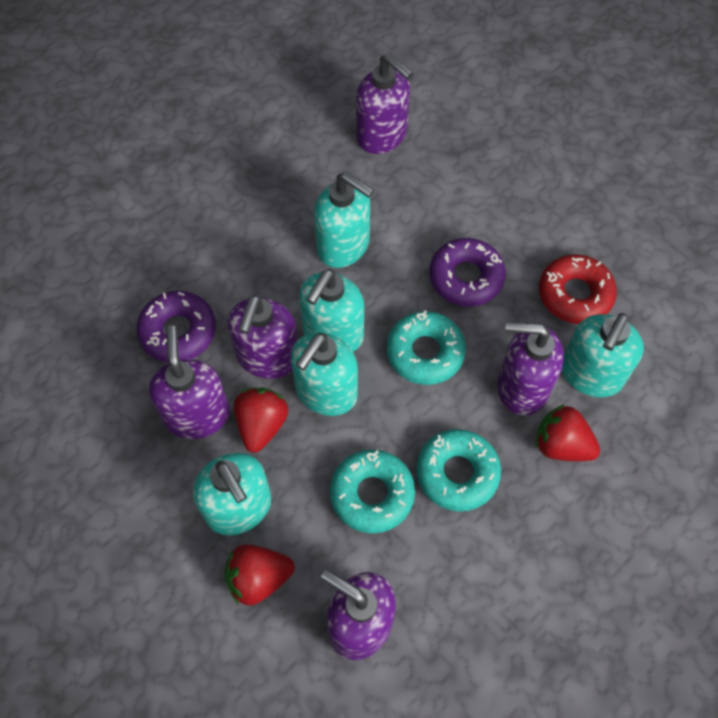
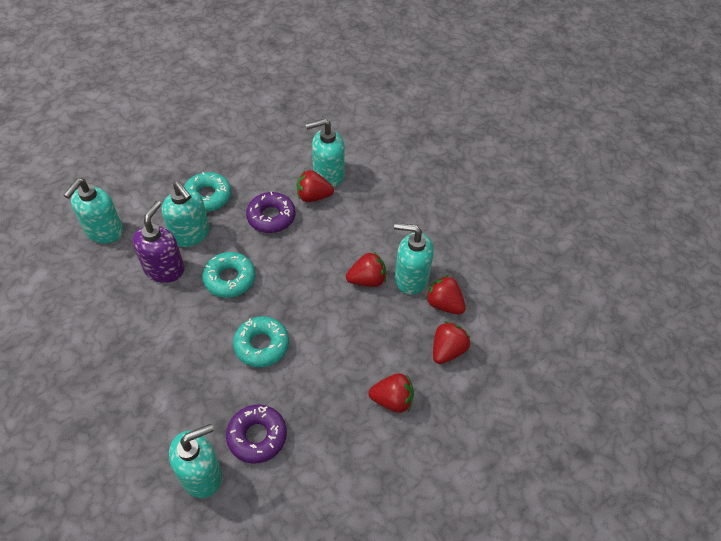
purple soap dispenser: 5 -> 1
red donut: 1 -> 0
red strawberry: 3 -> 5

